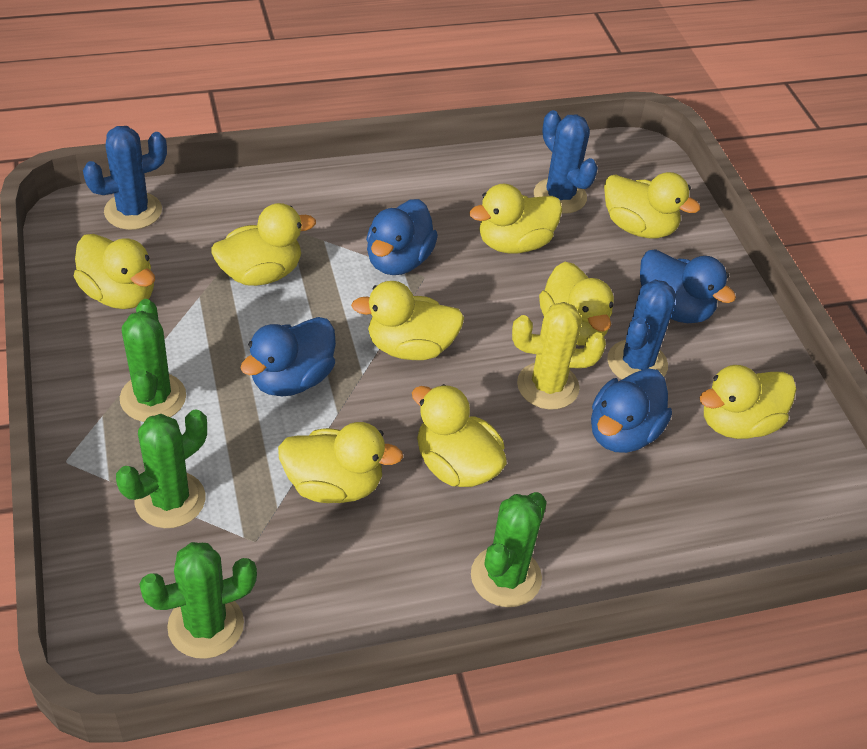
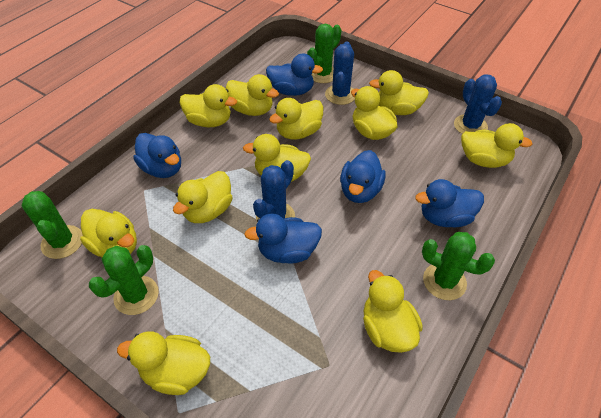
blue duck: 4 -> 5
yellow cactus: 1 -> 0
yellow duck: 9 -> 11

